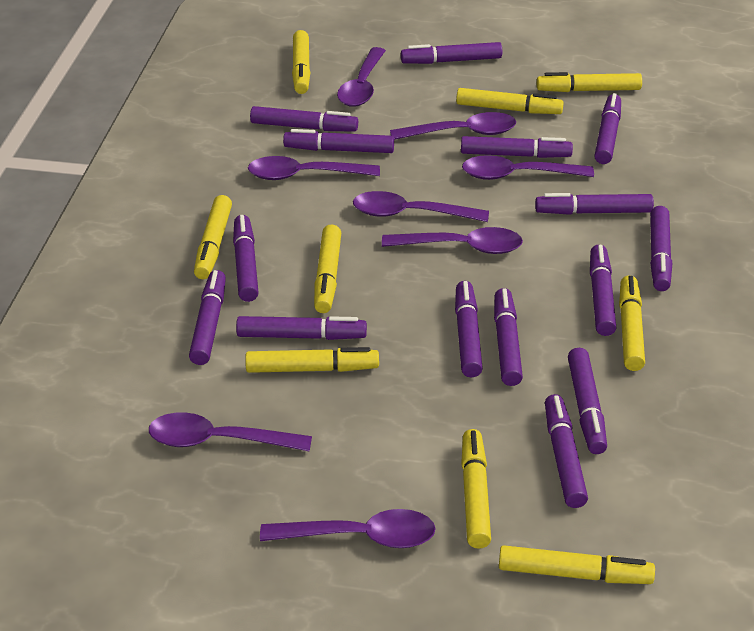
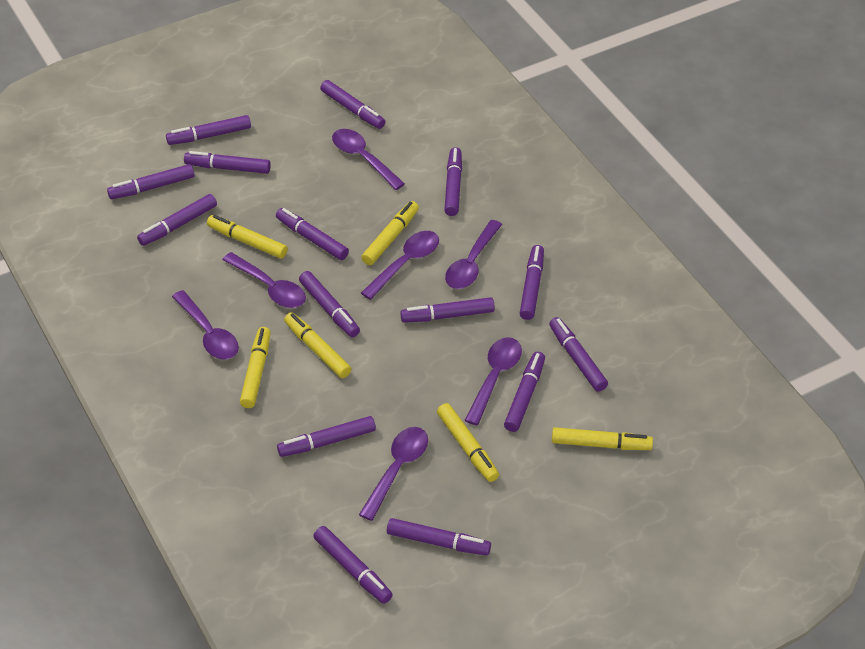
purple spoon: 8 -> 7
yellow marker: 9 -> 6

